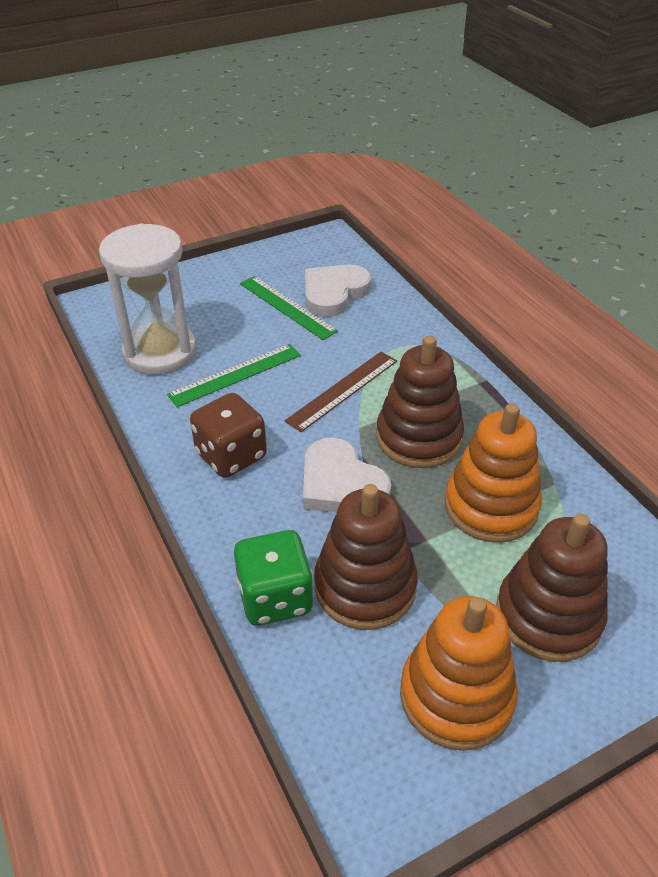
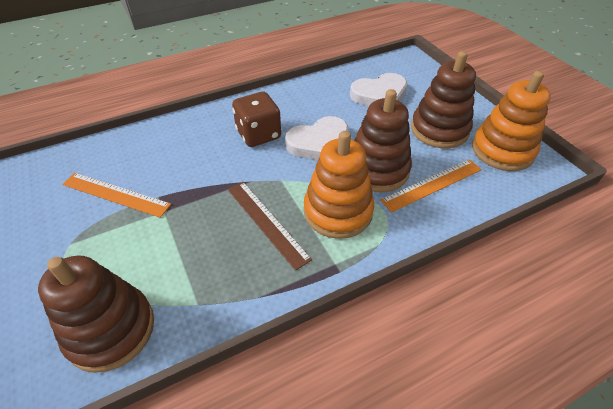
green dice: 1 -> 0
green ruler: 2 -> 0
orange ruler: 0 -> 2
white hourglass: 1 -> 0

